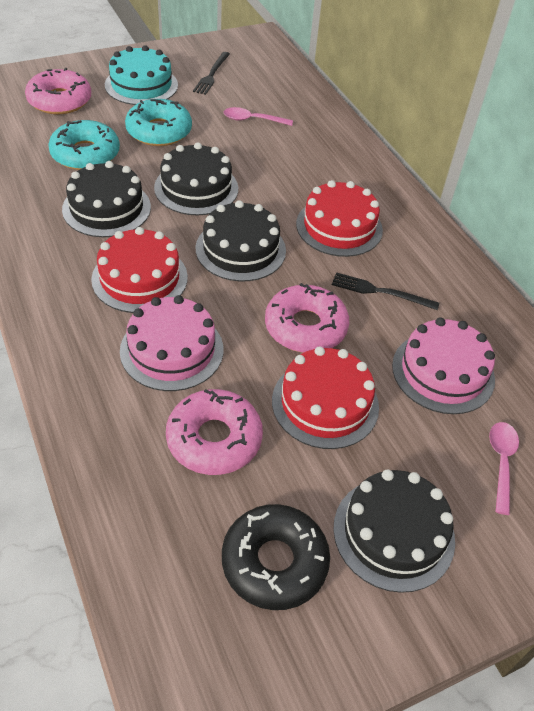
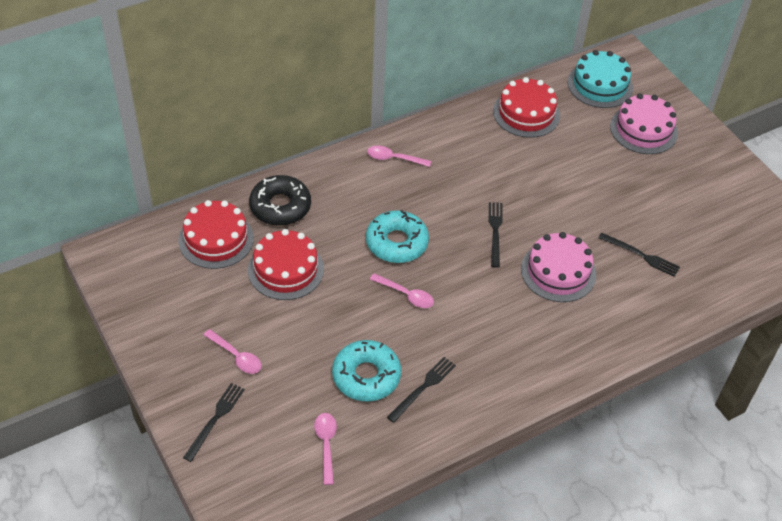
black cake: 4 -> 0
black fork: 2 -> 4
pink donut: 3 -> 0
pink spoon: 2 -> 4

